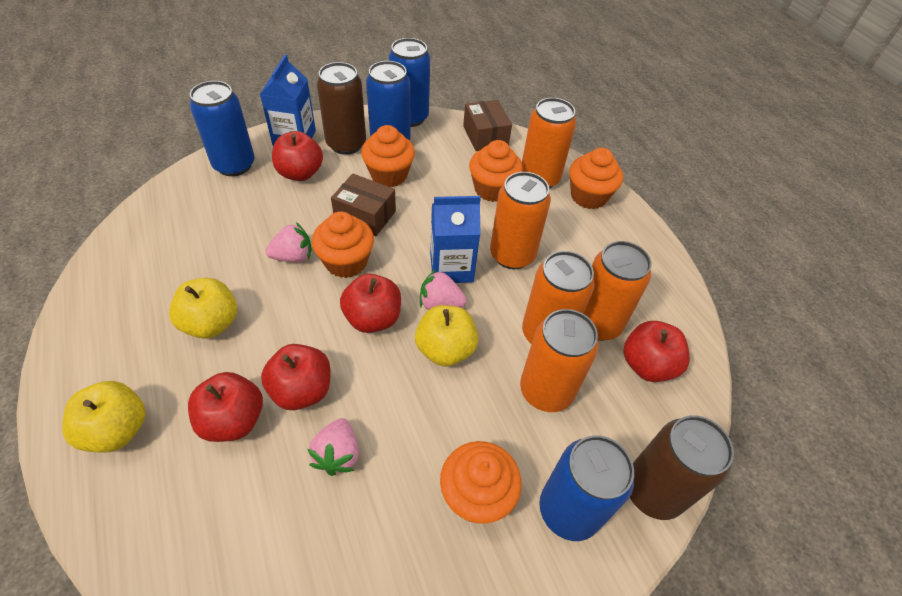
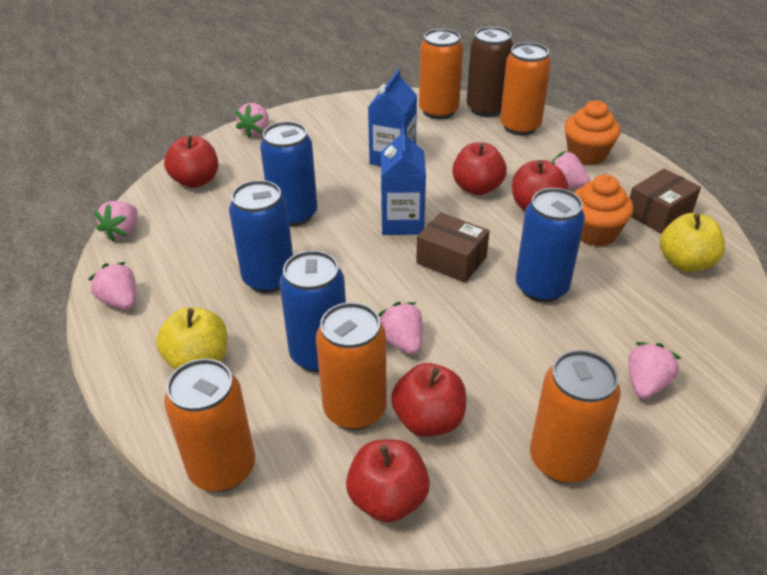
brown can: 2 -> 1
orange cupcake: 5 -> 2
pink strawberry: 3 -> 6
yellow apple: 3 -> 2

